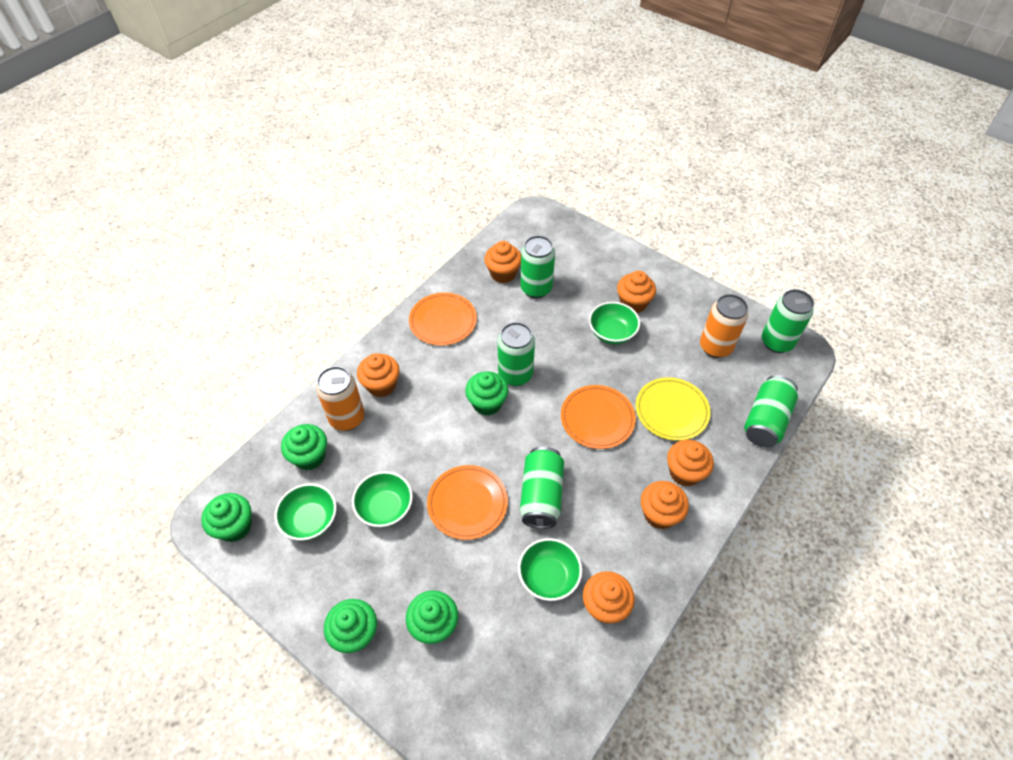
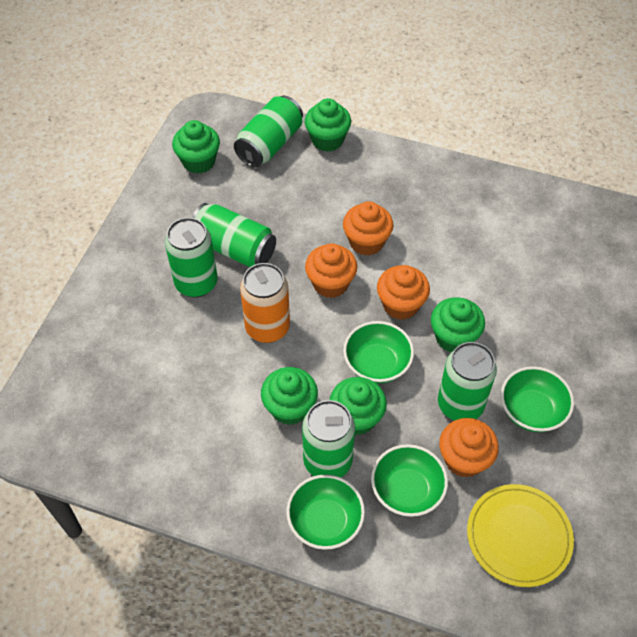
orange can: 2 -> 1
orange cupcake: 6 -> 4
orange plate: 3 -> 0

